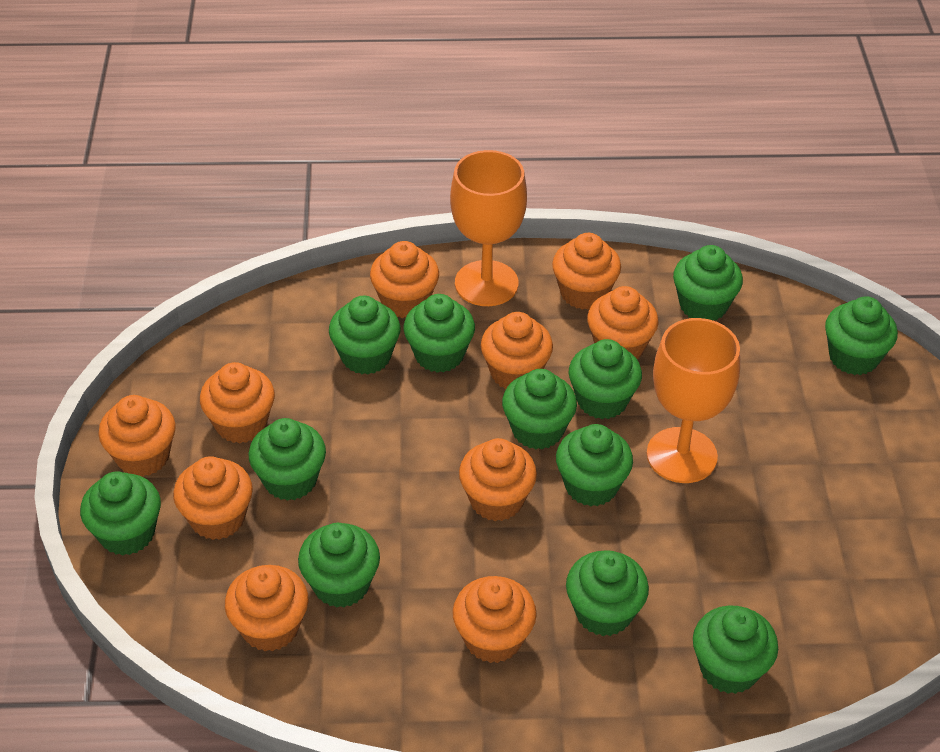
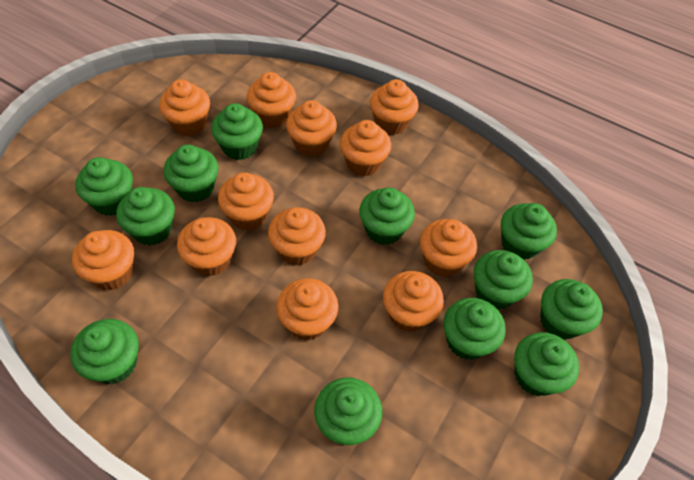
orange cupcake: 10 -> 12
orange goblet: 2 -> 0

